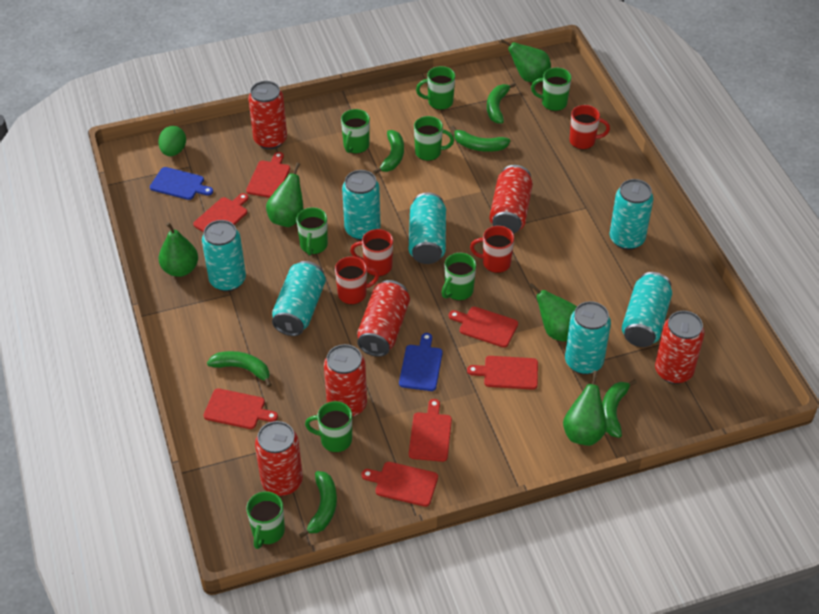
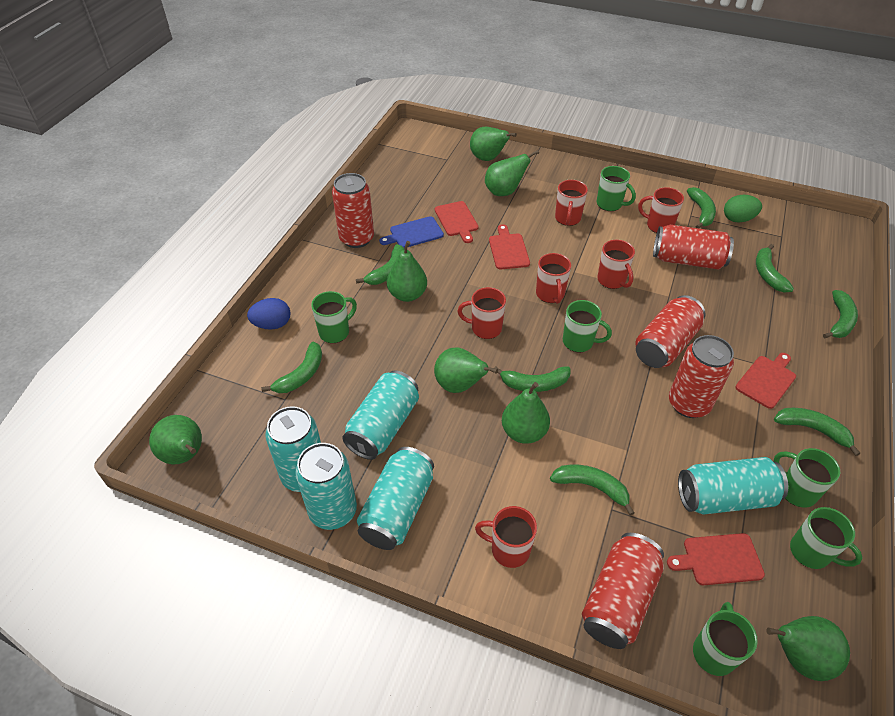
blue cutting board: 2 -> 1
blue egg: 0 -> 1
green banana: 6 -> 8
green mug: 8 -> 6
green pear: 5 -> 7
red can: 6 -> 5
red cutting board: 7 -> 4
red mug: 4 -> 6
turquoise can: 7 -> 5

